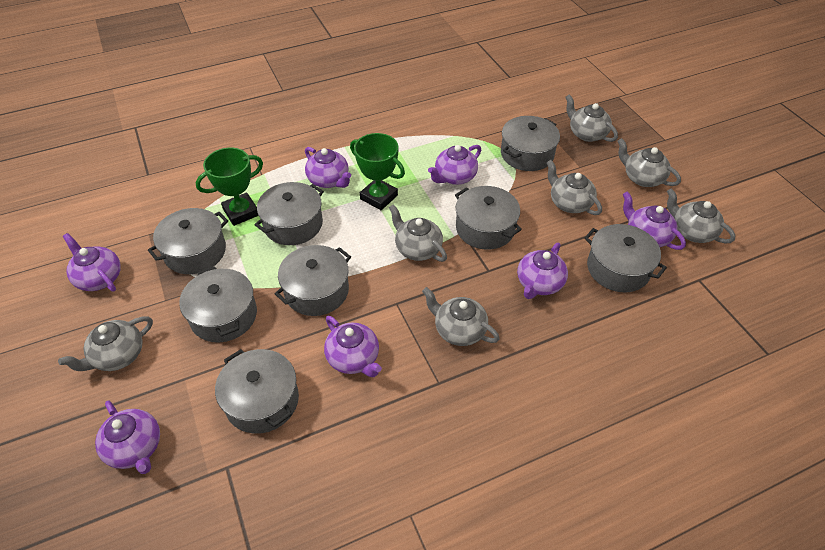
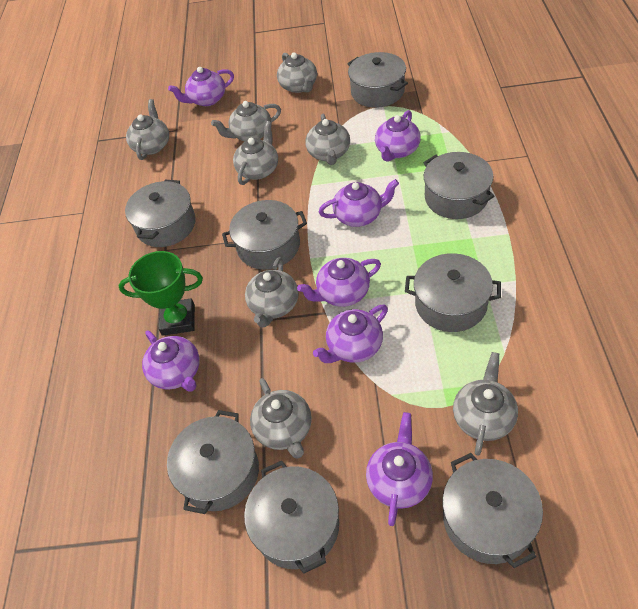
green trophy: 2 -> 1
grey teapot: 7 -> 8

